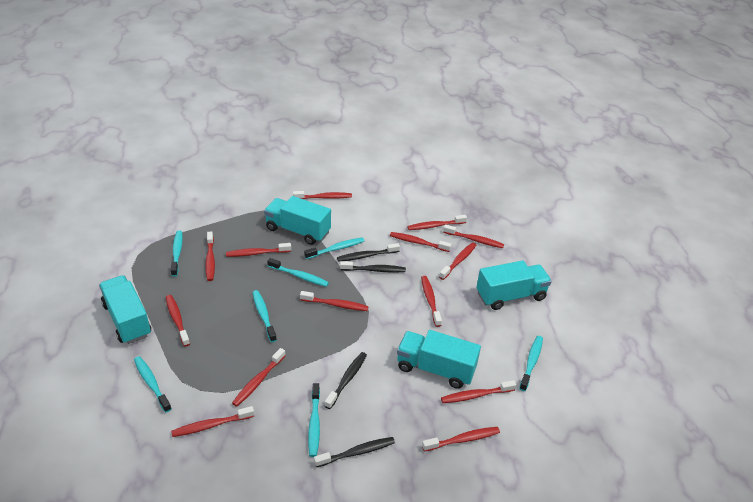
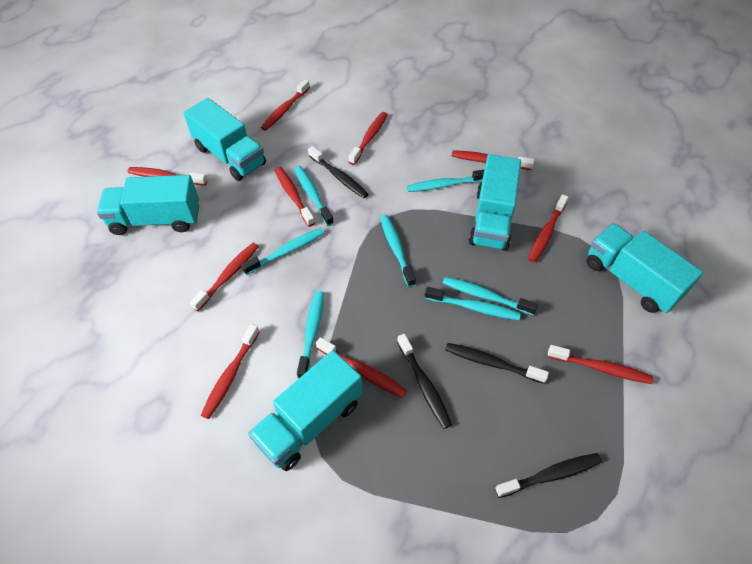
red toothbrush: 14 -> 10
turquoise truck: 4 -> 5

